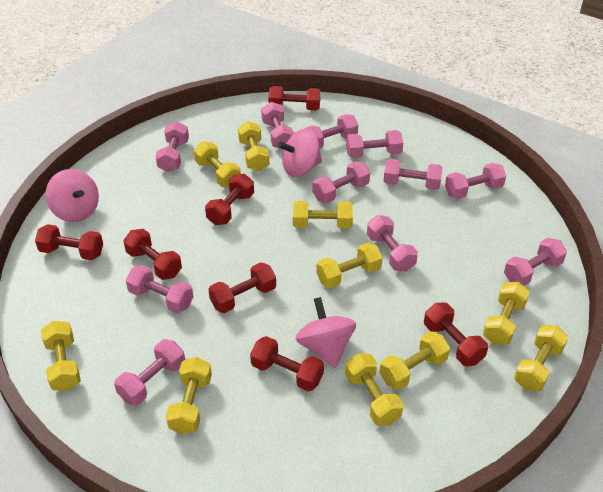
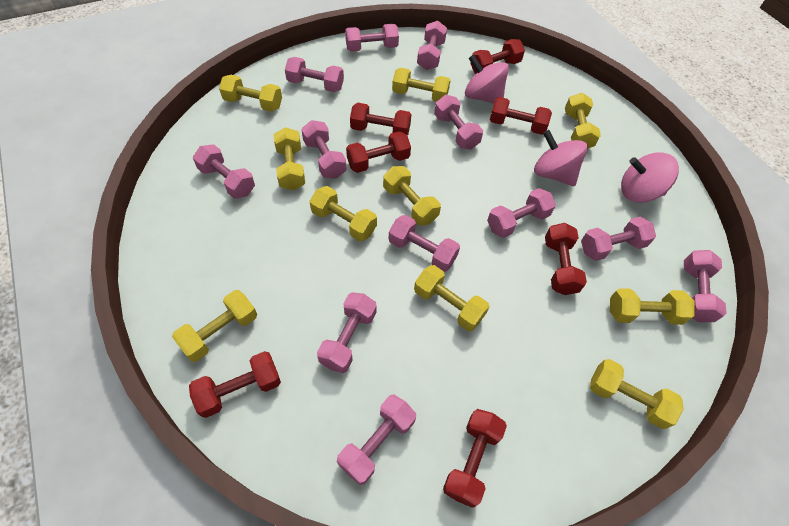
pink dumbbell: 11 -> 12

